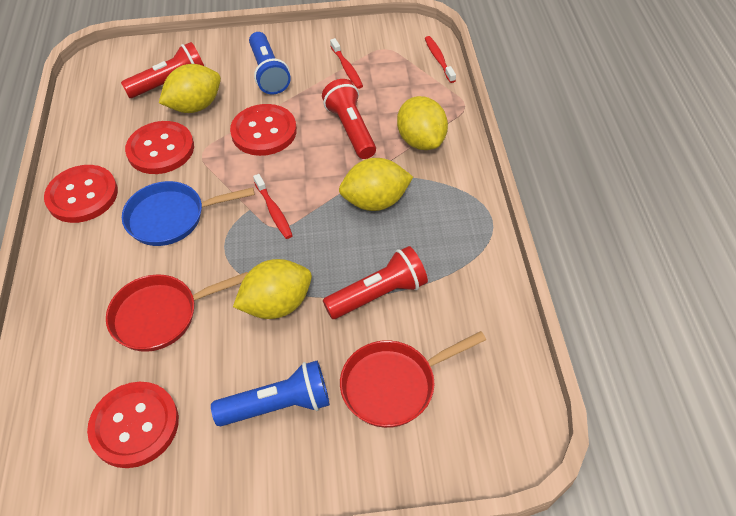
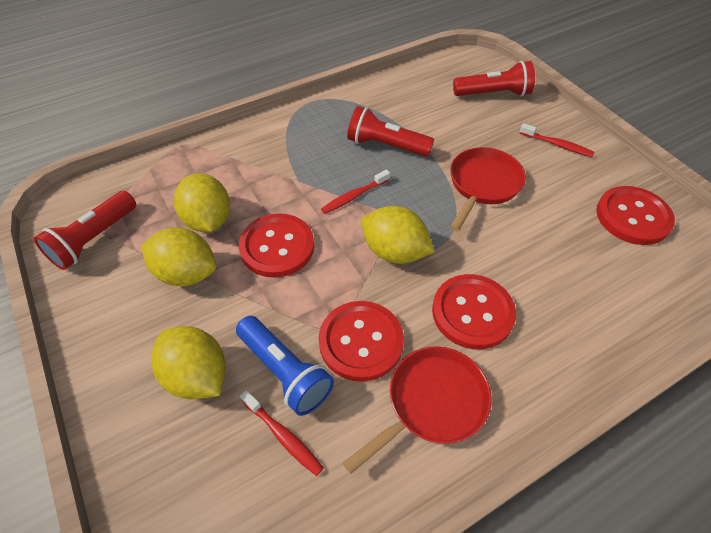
blue flashlight: 2 -> 1
blue pan: 1 -> 0

